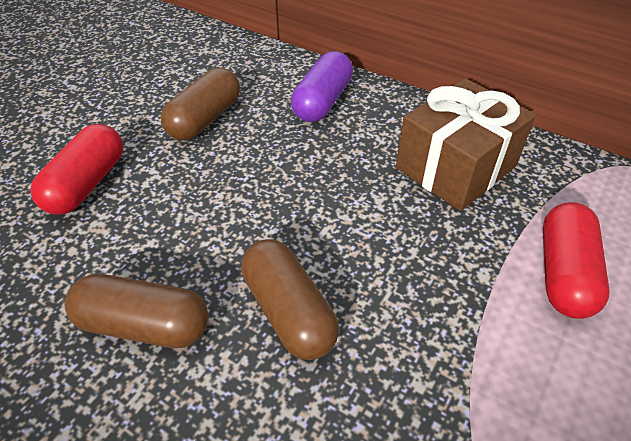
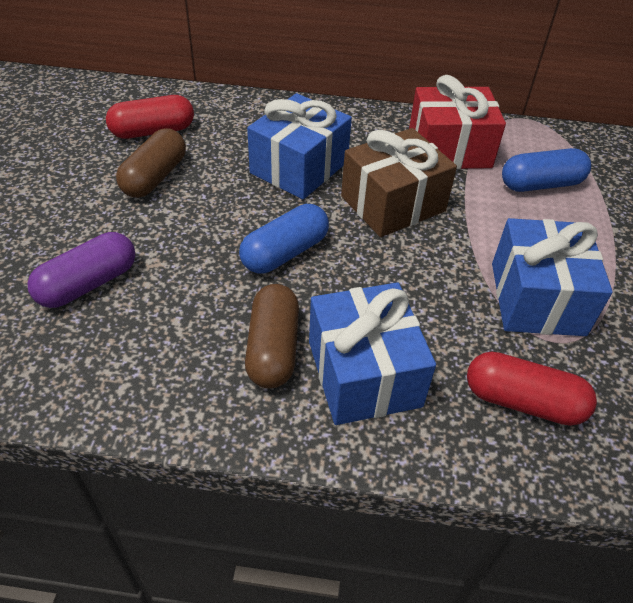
blue capsule: 0 -> 2
blue gift: 0 -> 3
brown capsule: 3 -> 2
red gift: 0 -> 1

